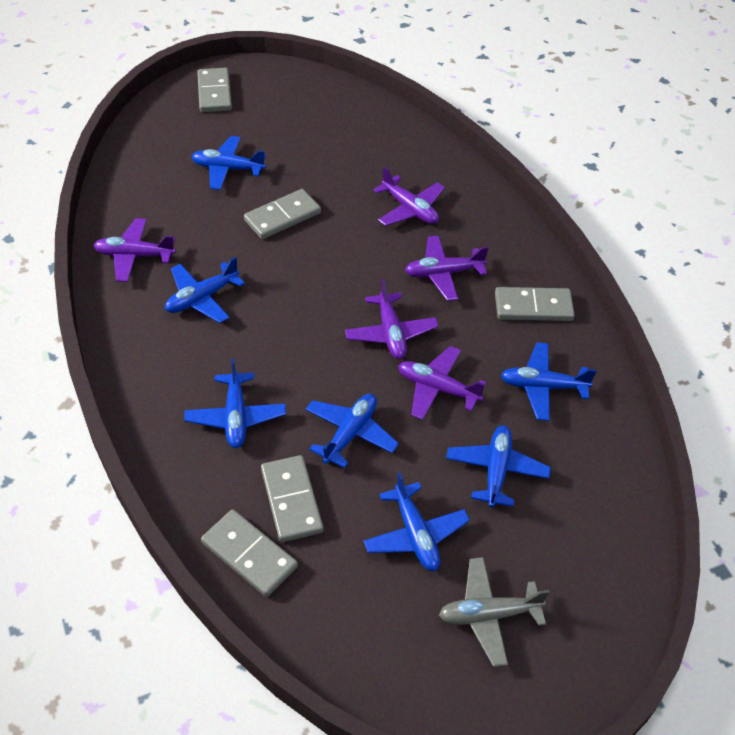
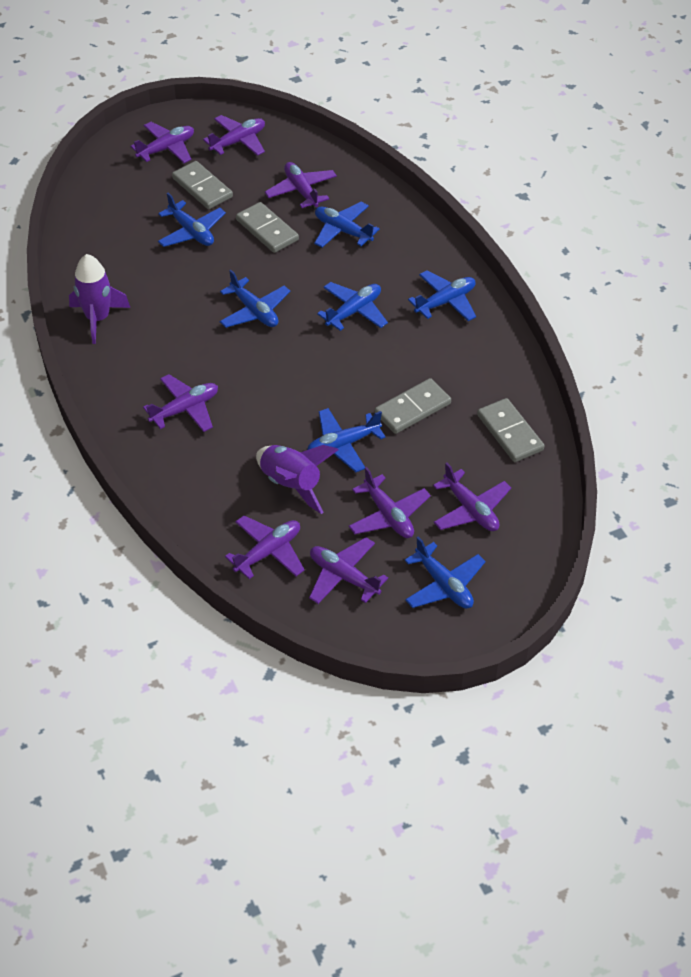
grey domino: 5 -> 4
grey plane: 1 -> 0
purple plane: 5 -> 8
purple rocket: 0 -> 2

